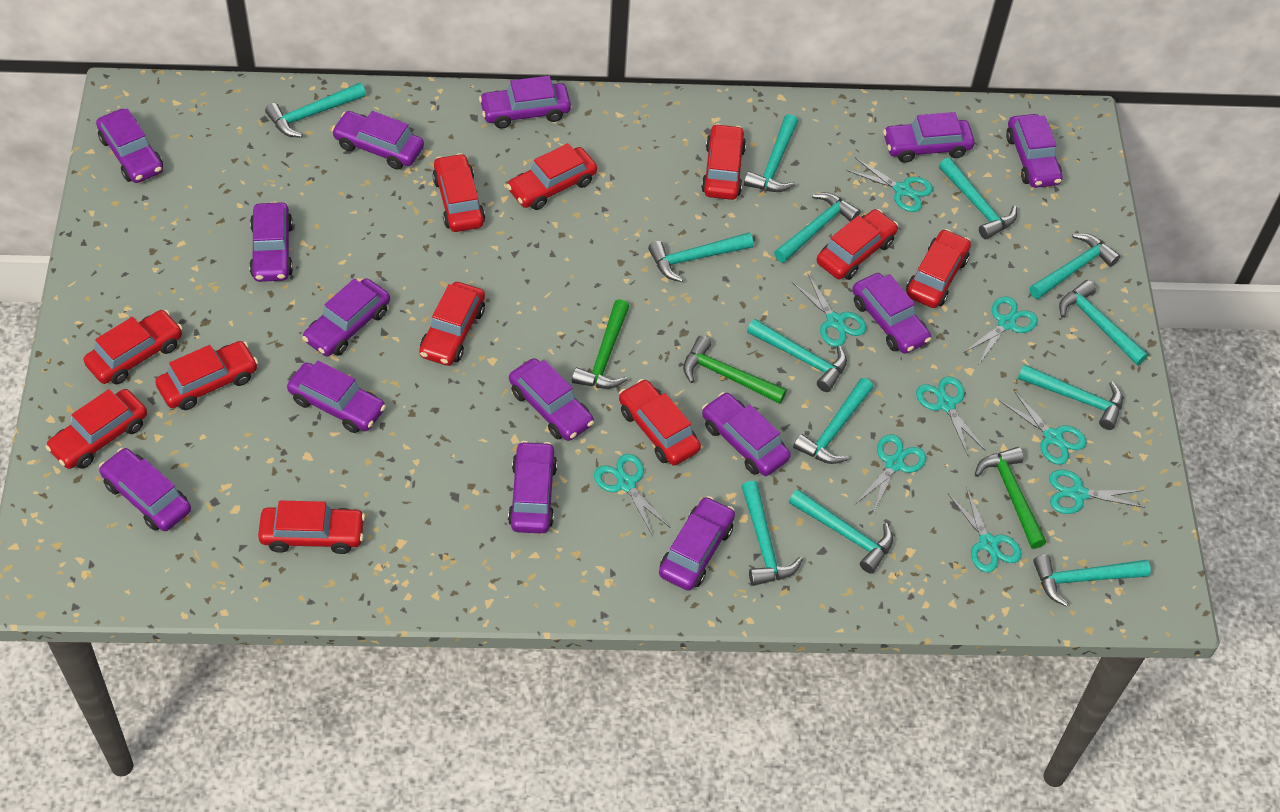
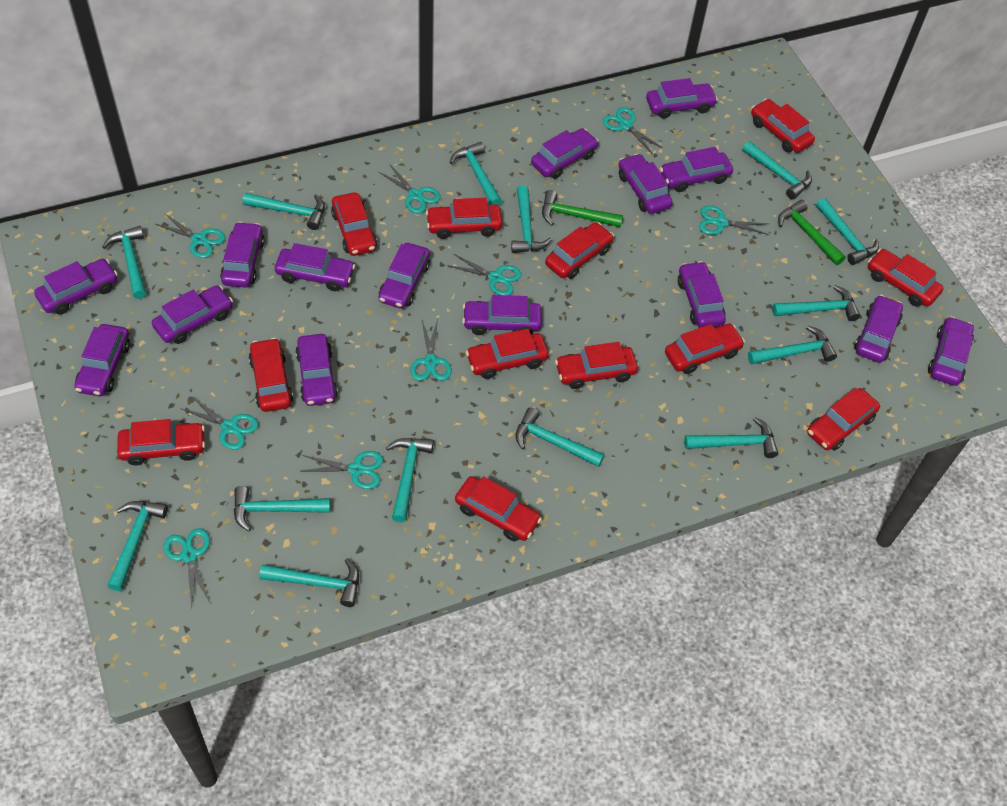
green hammer: 3 -> 2
purple car: 14 -> 15
red car: 11 -> 12
turquoise hammer: 13 -> 14

